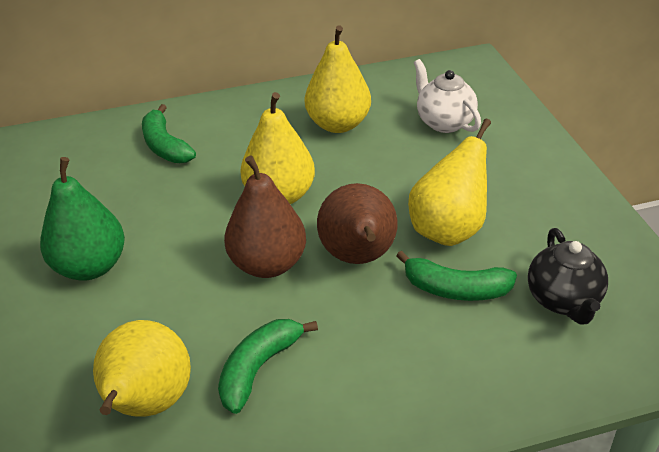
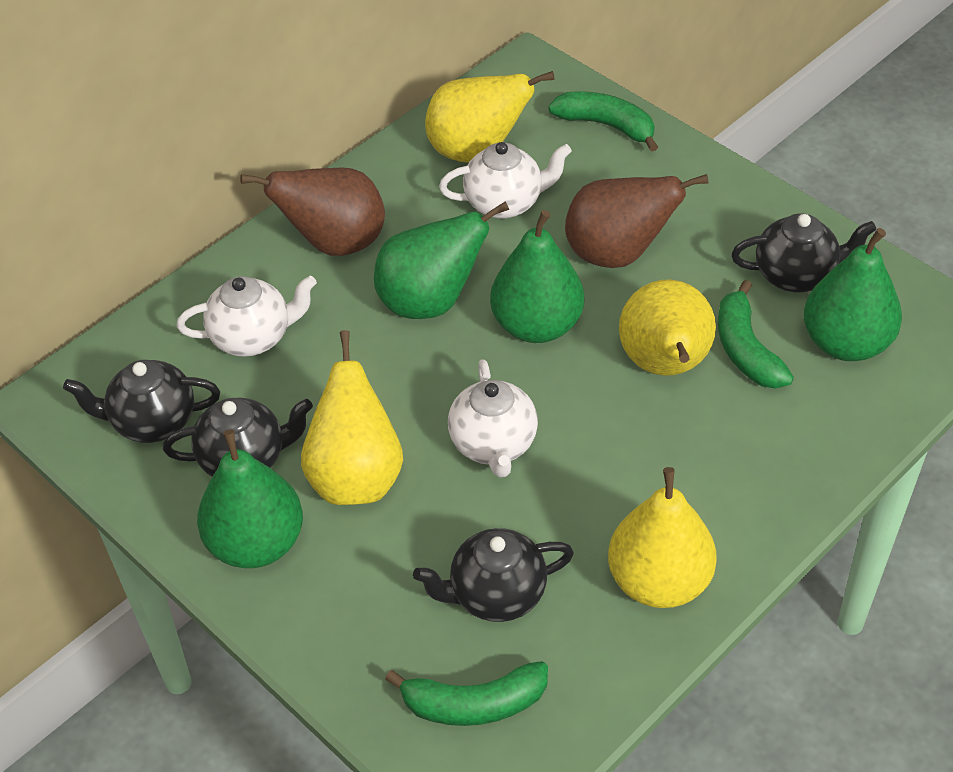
black teapot: 1 -> 4
green pear: 1 -> 4
white teapot: 1 -> 3

